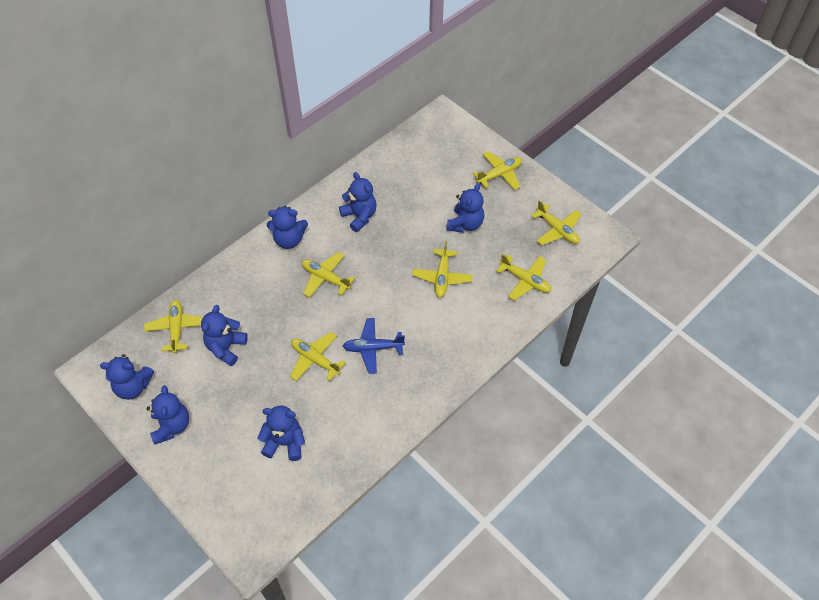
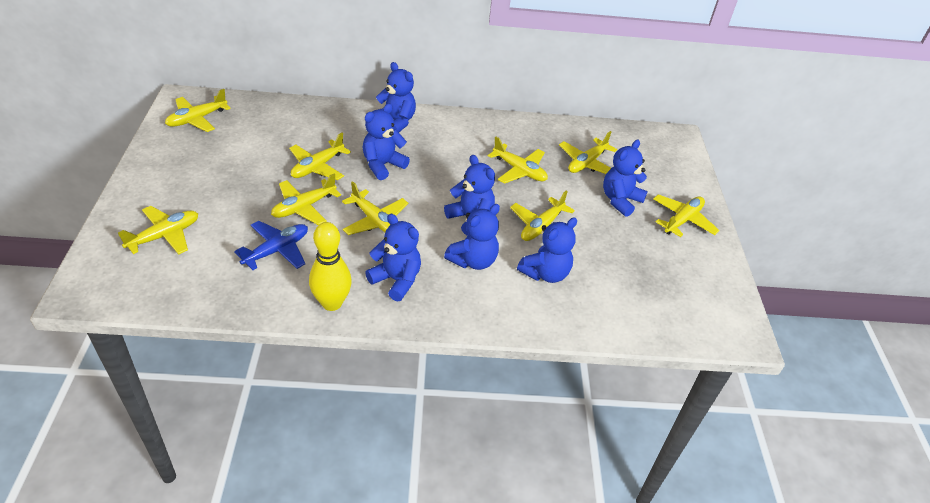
yellow bowling pin: 0 -> 1
yellow plane: 7 -> 9

